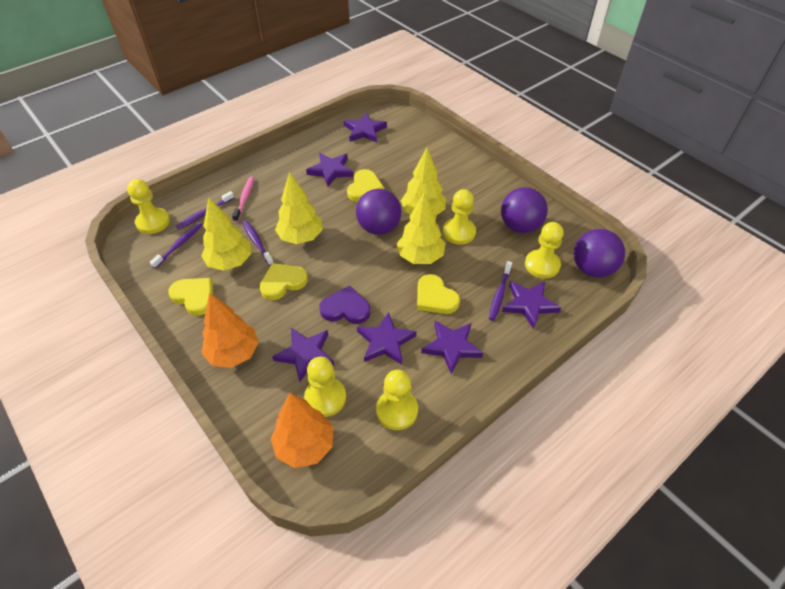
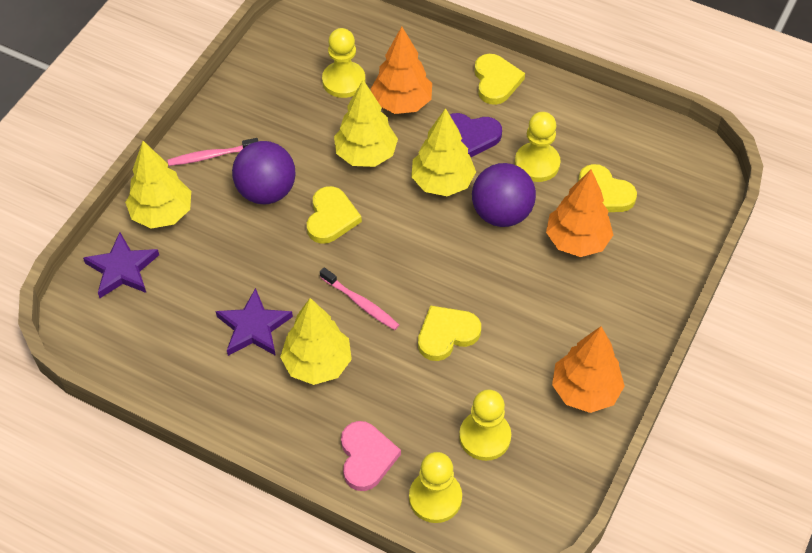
orange tree: 2 -> 3
pink heart: 0 -> 1
pink toothbrush: 1 -> 2
purple ball: 3 -> 2
purple star: 6 -> 2
purple toothbrush: 4 -> 0
yellow pawn: 5 -> 4

